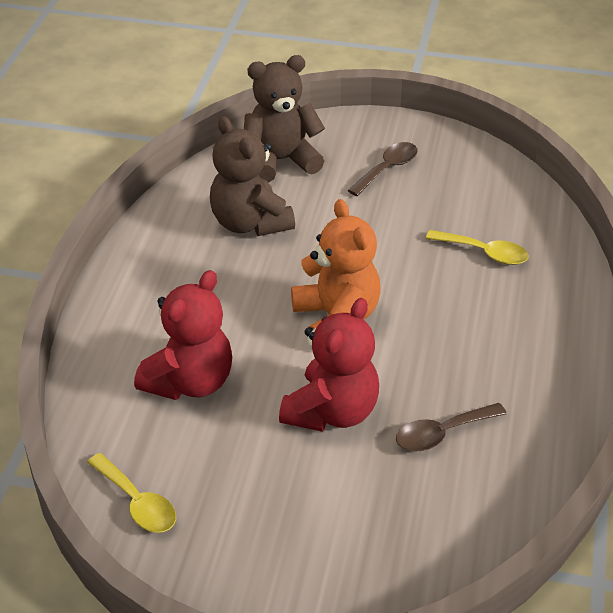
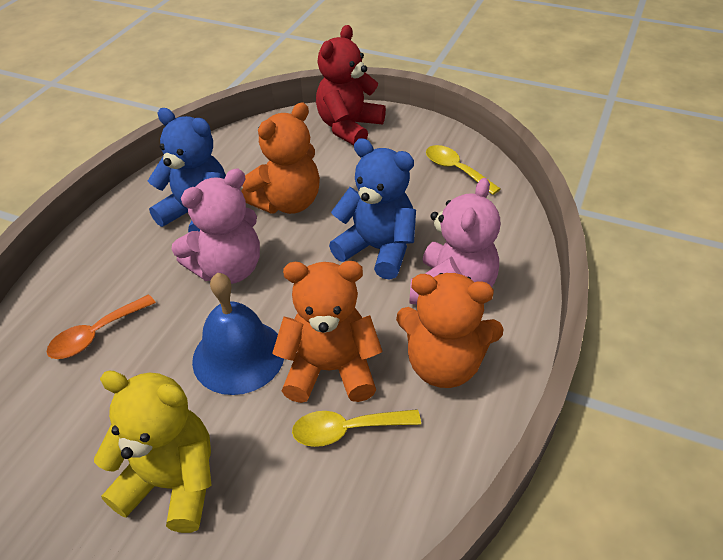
blue bell: 0 -> 1
blue teddy bear: 0 -> 2
brown spoon: 2 -> 0
brown teddy bear: 2 -> 0
orange spoon: 0 -> 1
orange teddy bear: 1 -> 3
pink teddy bear: 0 -> 2
red teddy bear: 2 -> 1
yellow teddy bear: 0 -> 1

